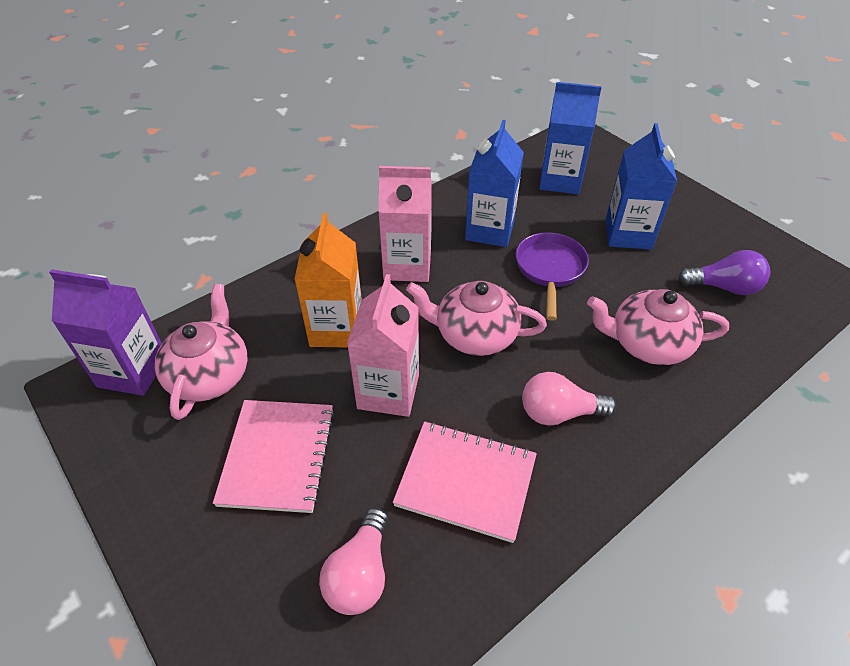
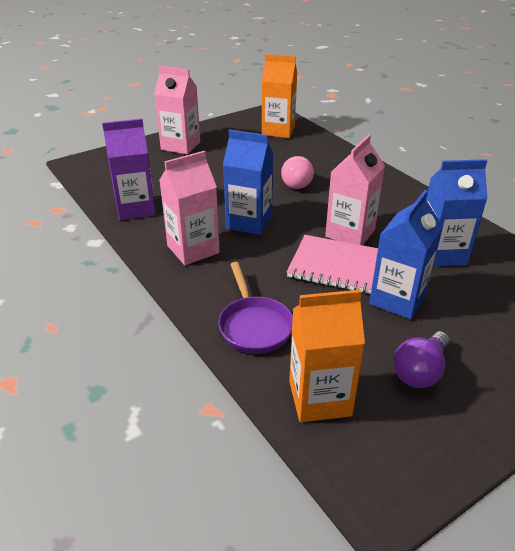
orange carton: 1 -> 2
pink carton: 2 -> 3
pink light bulb: 2 -> 1
pink notebook: 2 -> 1
pink teapot: 3 -> 0

